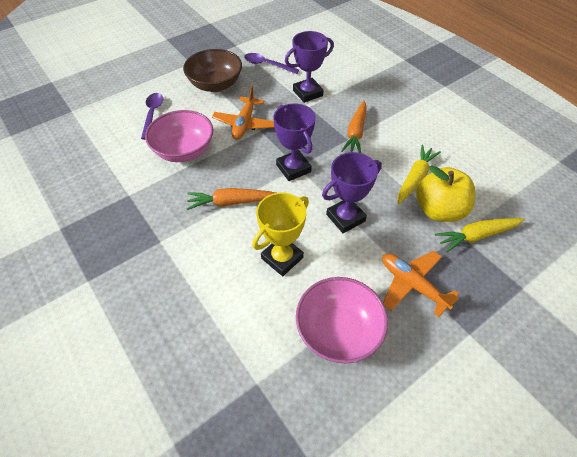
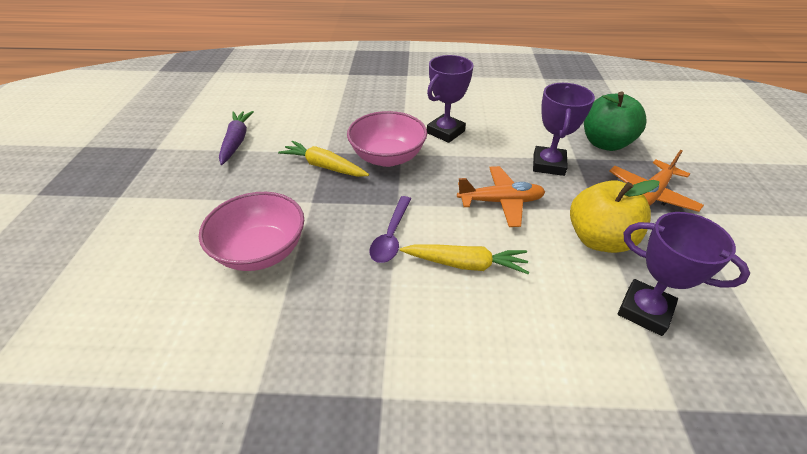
brown bowl: 1 -> 0
green apple: 0 -> 1
orange carrot: 2 -> 0
purple carrot: 0 -> 1
purple spoon: 2 -> 1
yellow trophy: 1 -> 0

